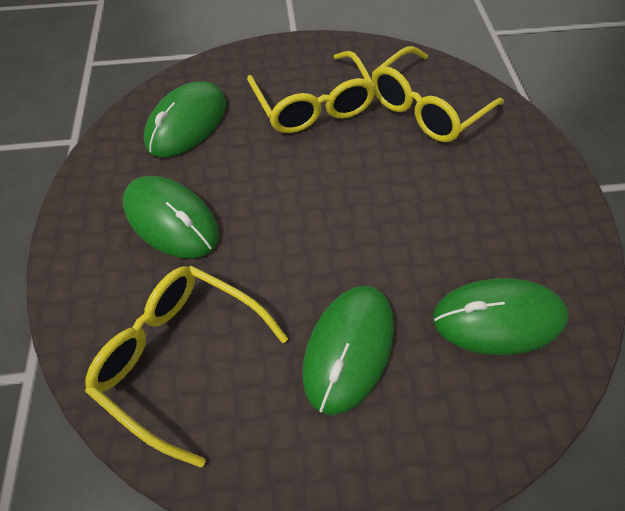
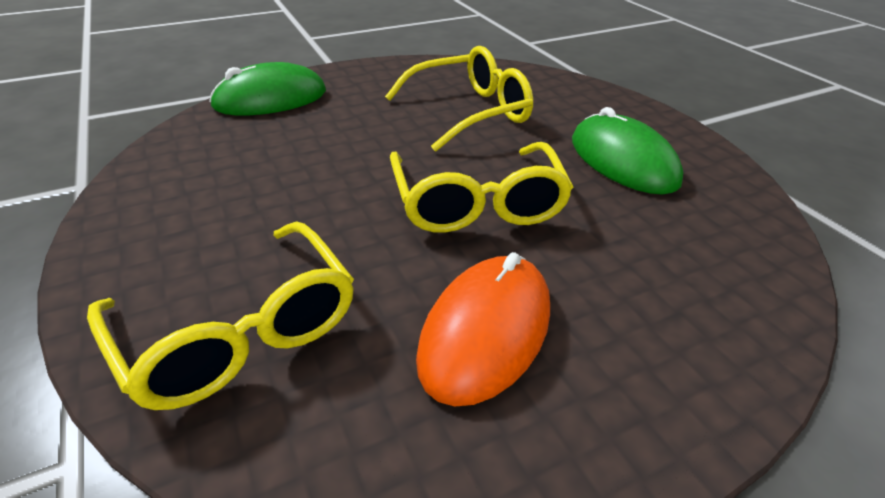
green mouse: 4 -> 2
orange mouse: 0 -> 1

